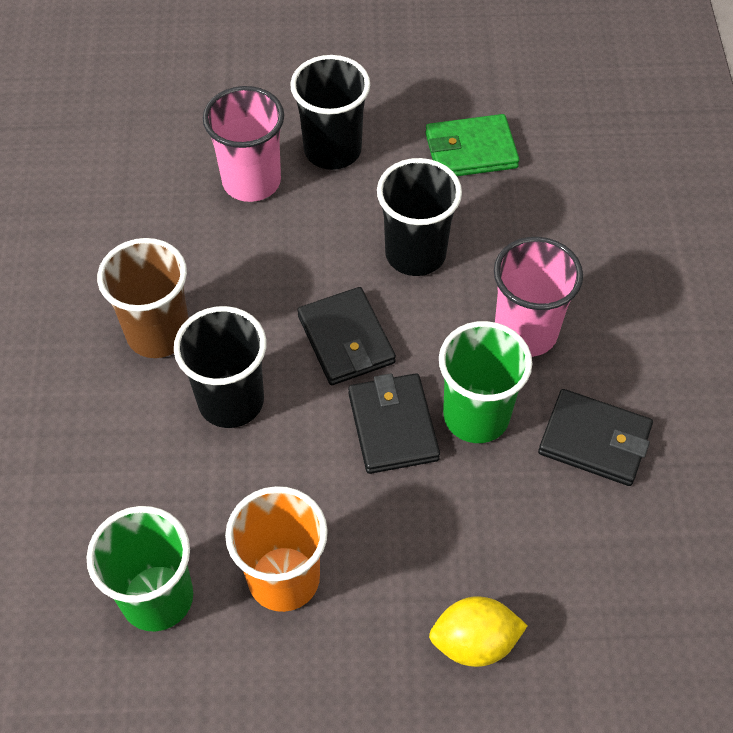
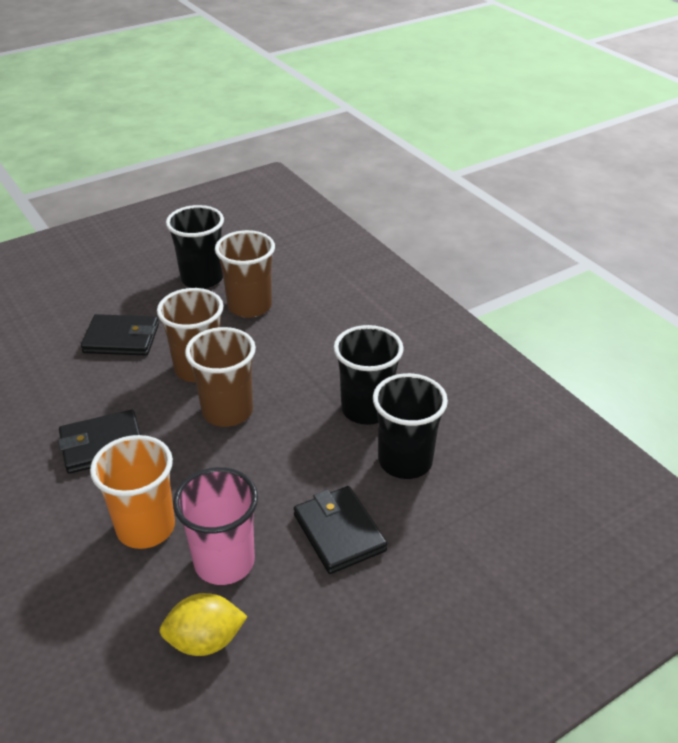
brown cup: 1 -> 3
green cup: 2 -> 0
green wallet: 1 -> 0
pink cup: 2 -> 1

